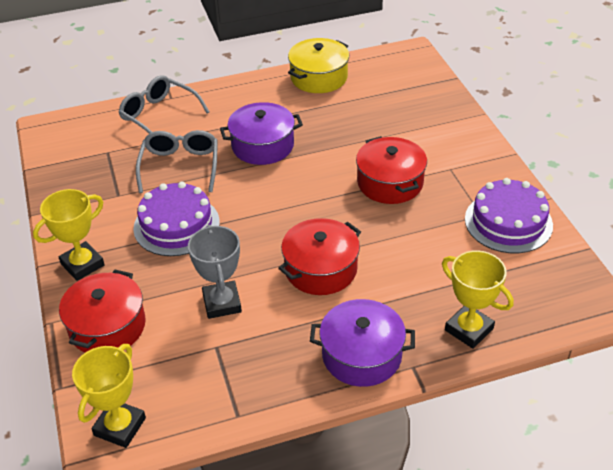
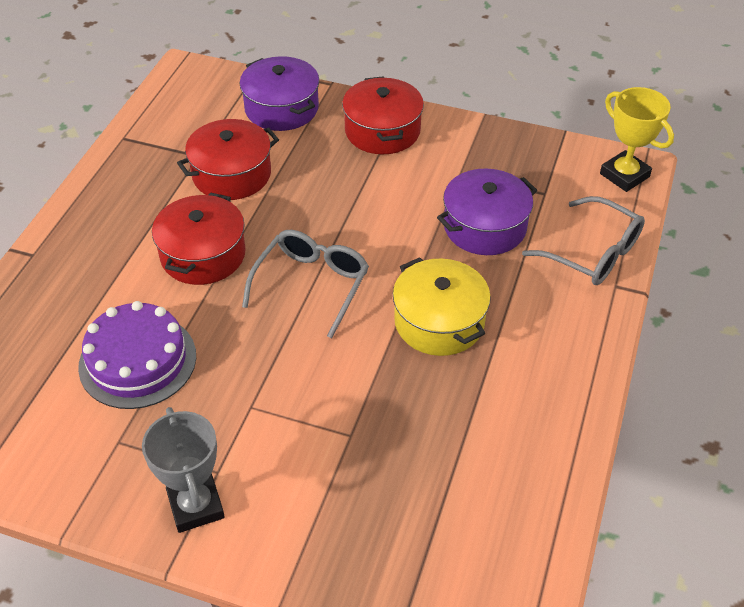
purple cake: 2 -> 1
yellow trophy: 3 -> 1

